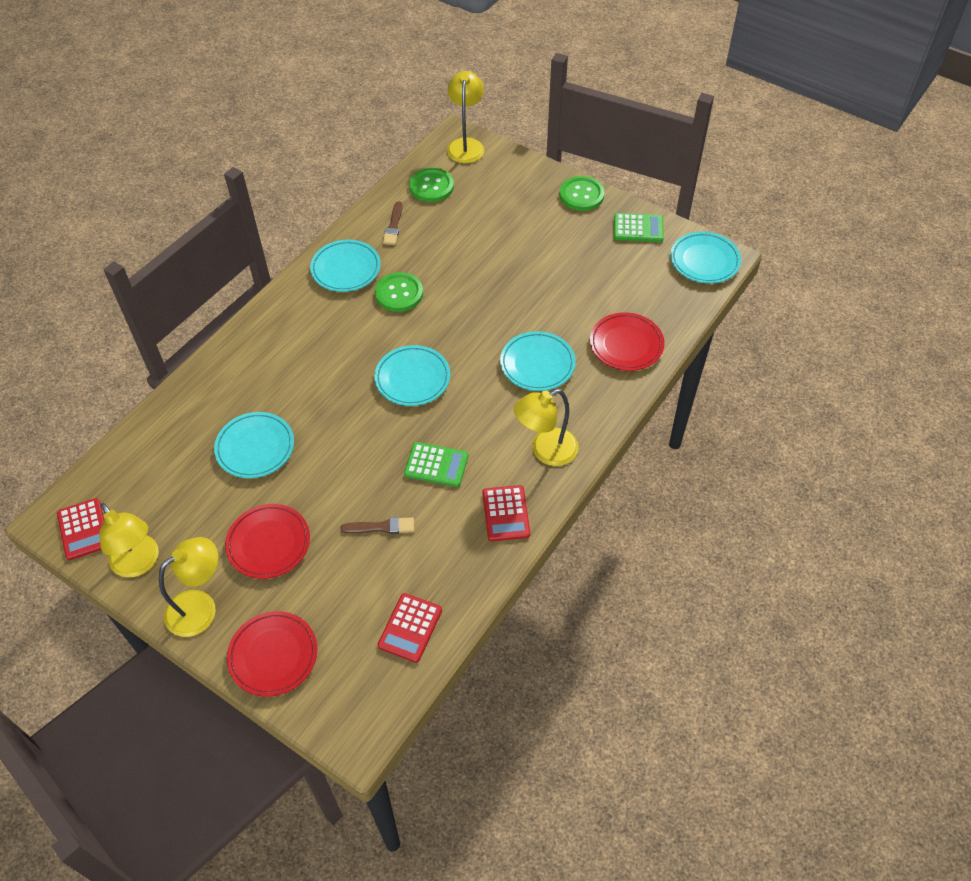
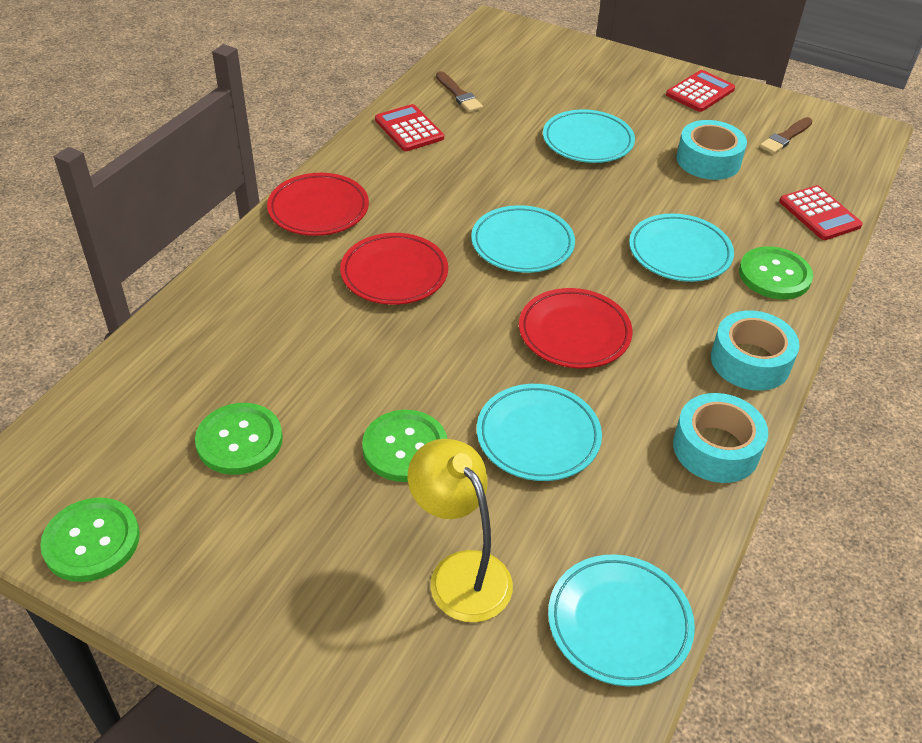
green button: 3 -> 4
green calculator: 2 -> 0
turquoise tape: 0 -> 3
yellow lamp: 4 -> 1

